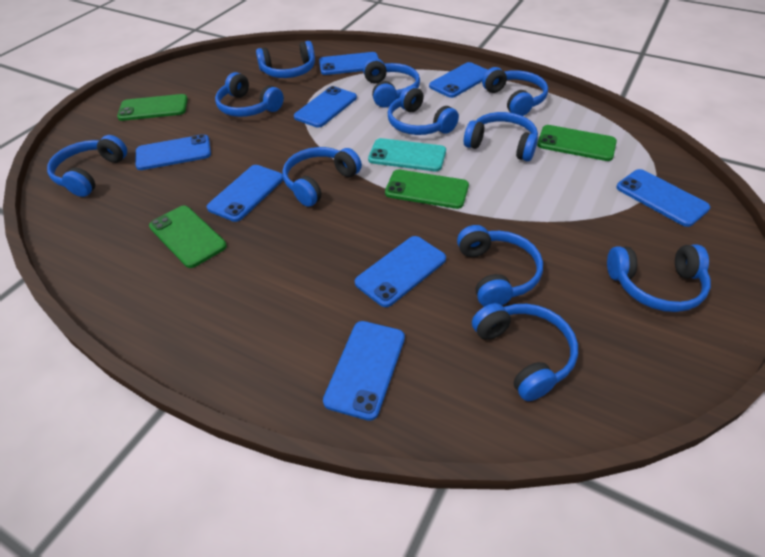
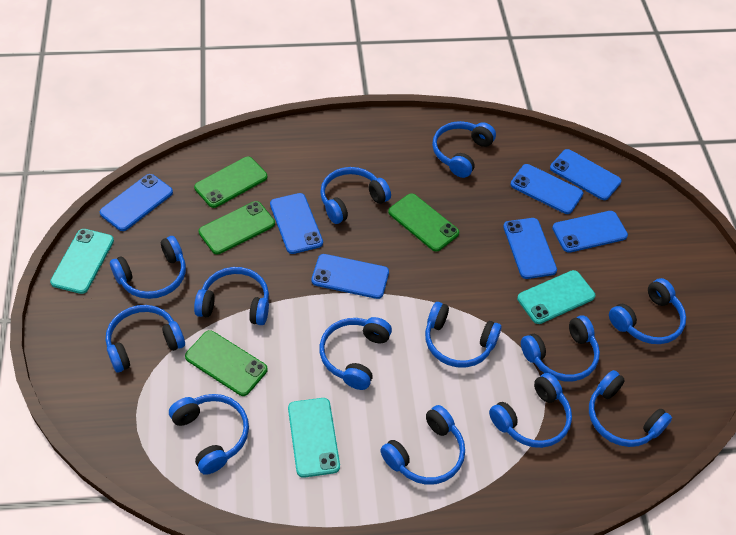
blue headphones: 11 -> 13
blue phone: 8 -> 7
turquoise phone: 1 -> 3

